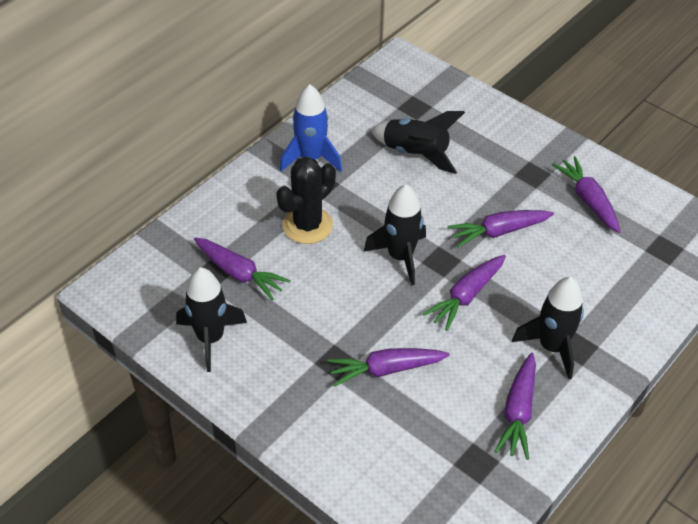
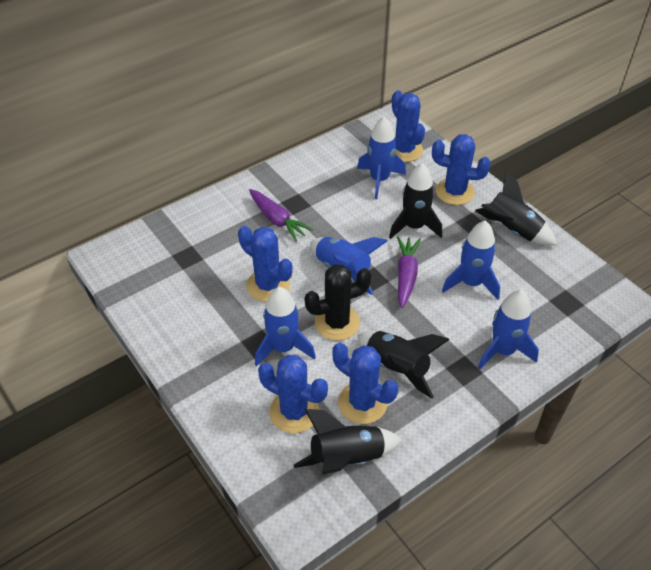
blue cactus: 0 -> 5
blue rocket: 1 -> 5
purple carrot: 6 -> 2

